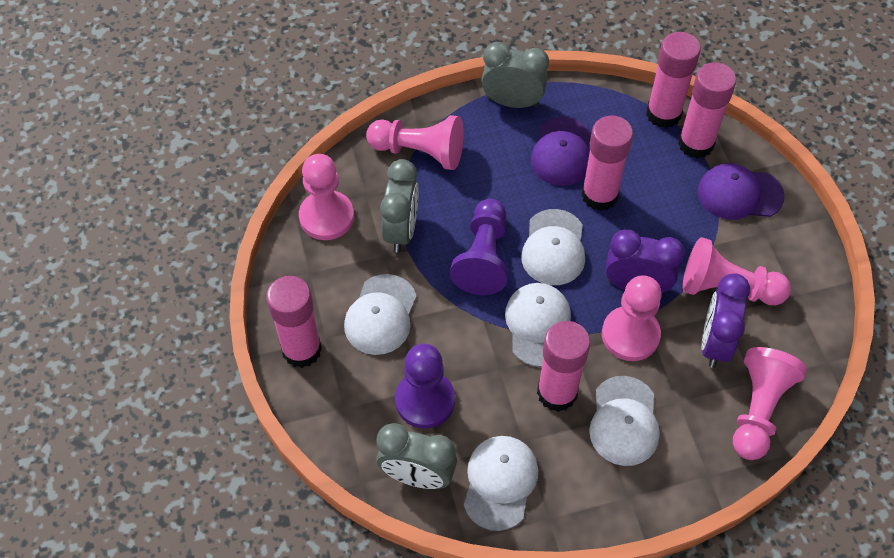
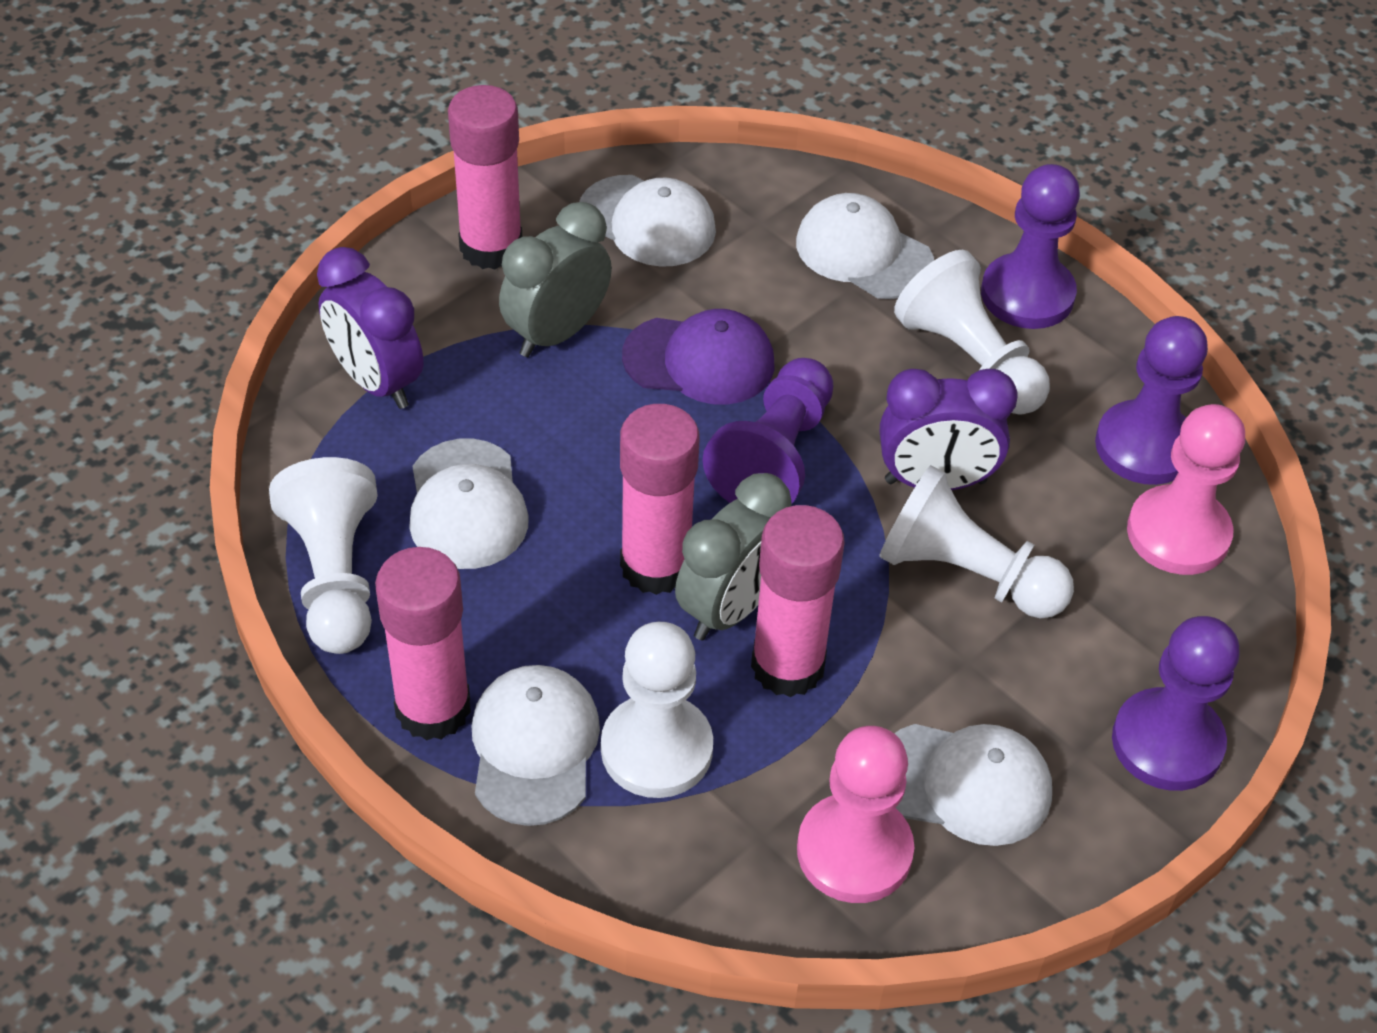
grey clock: 3 -> 2
pink glue stick: 5 -> 4
pink pawn: 5 -> 2
purple cap: 2 -> 1
purple pawn: 2 -> 4
white pawn: 0 -> 4

